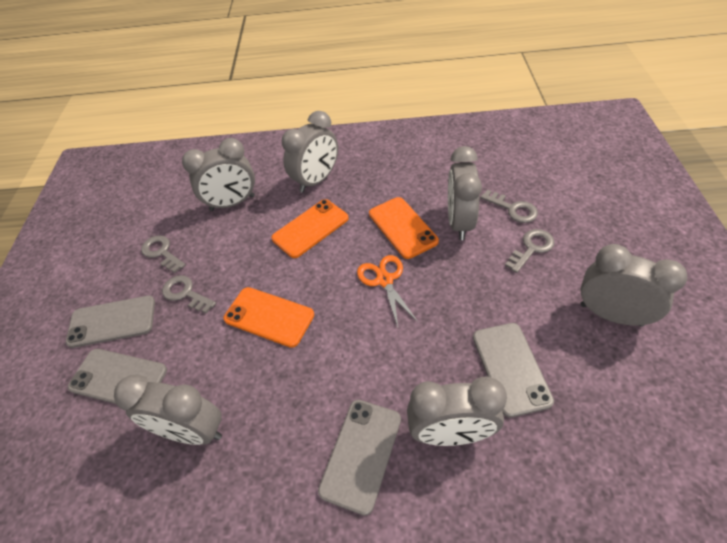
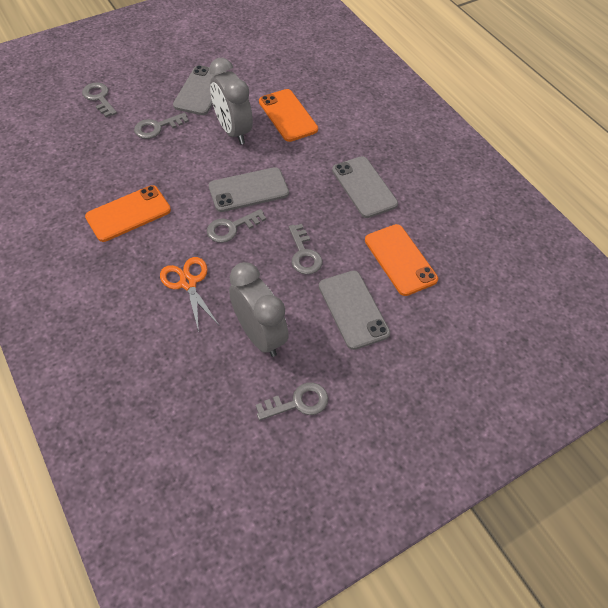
grey clock: 6 -> 2
grey key: 4 -> 5

